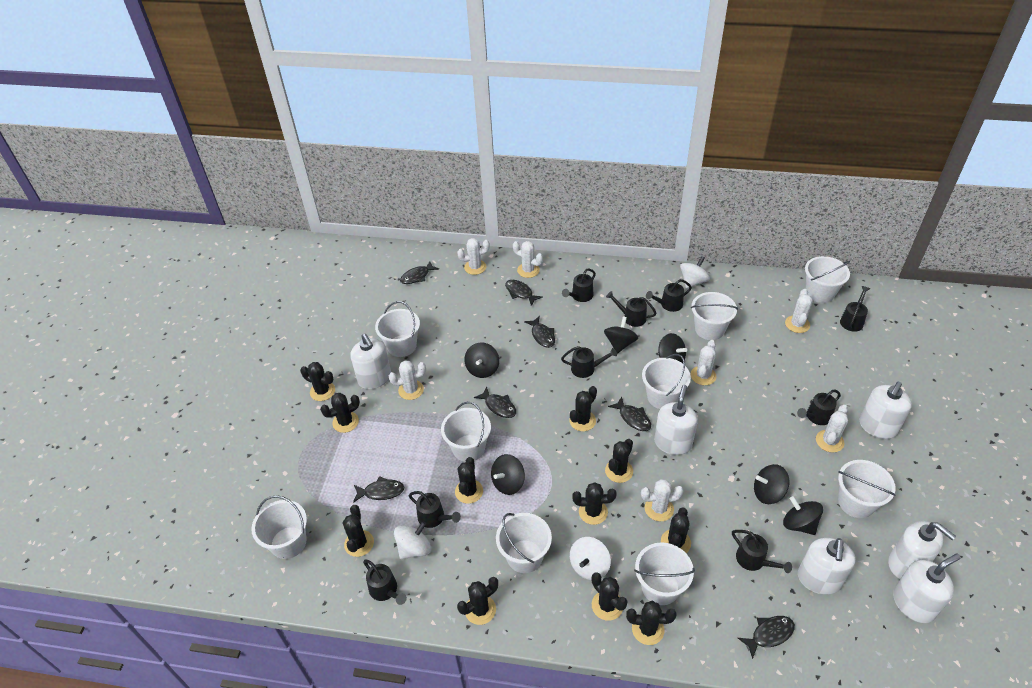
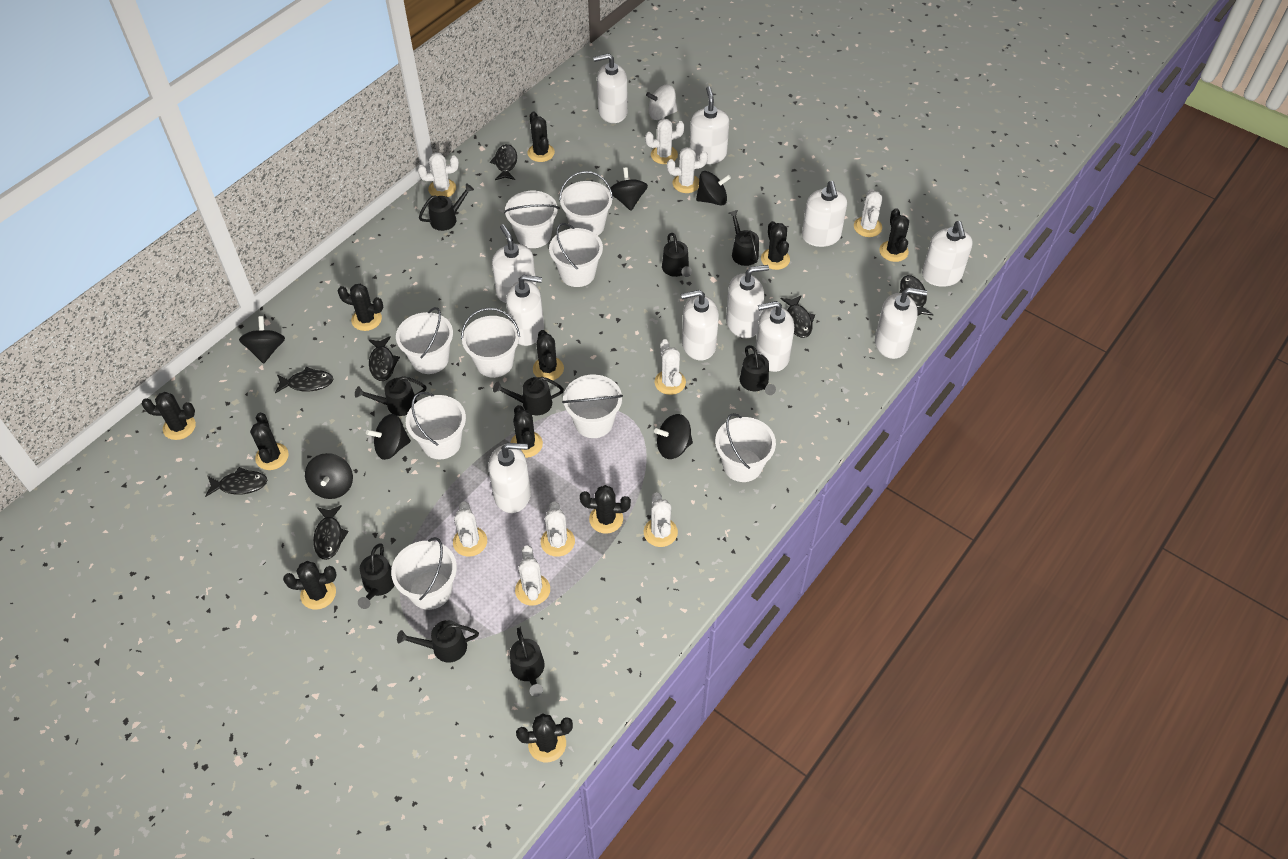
white cactus: 7 -> 9
white soap dispenser: 6 -> 11
white spinning top: 3 -> 1

